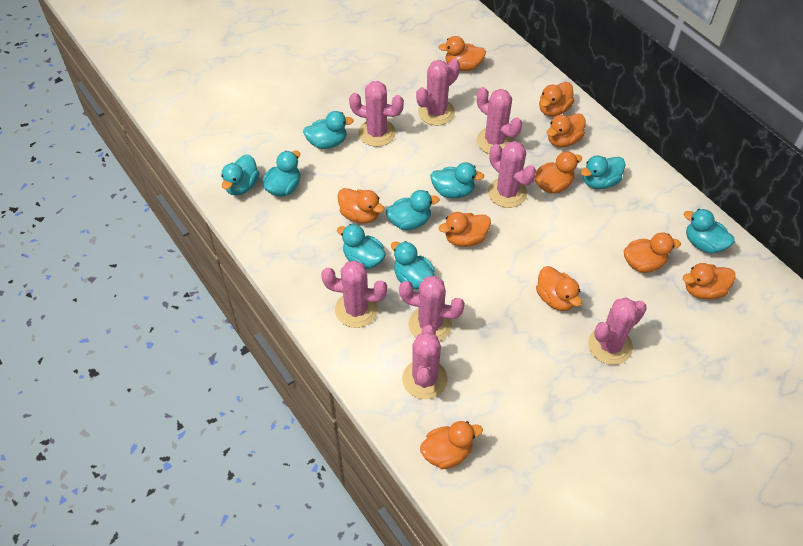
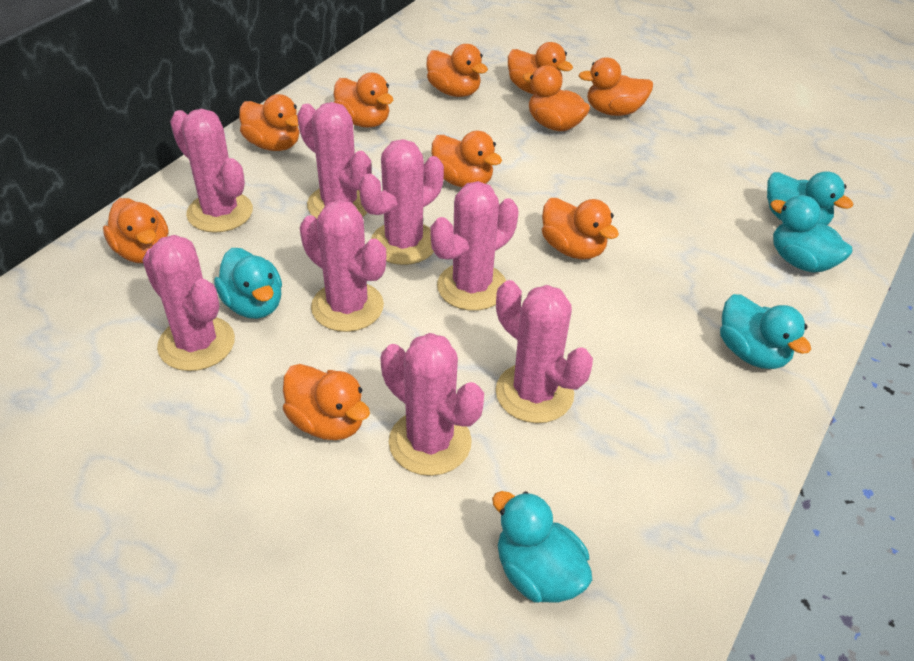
turquoise duck: 9 -> 5

